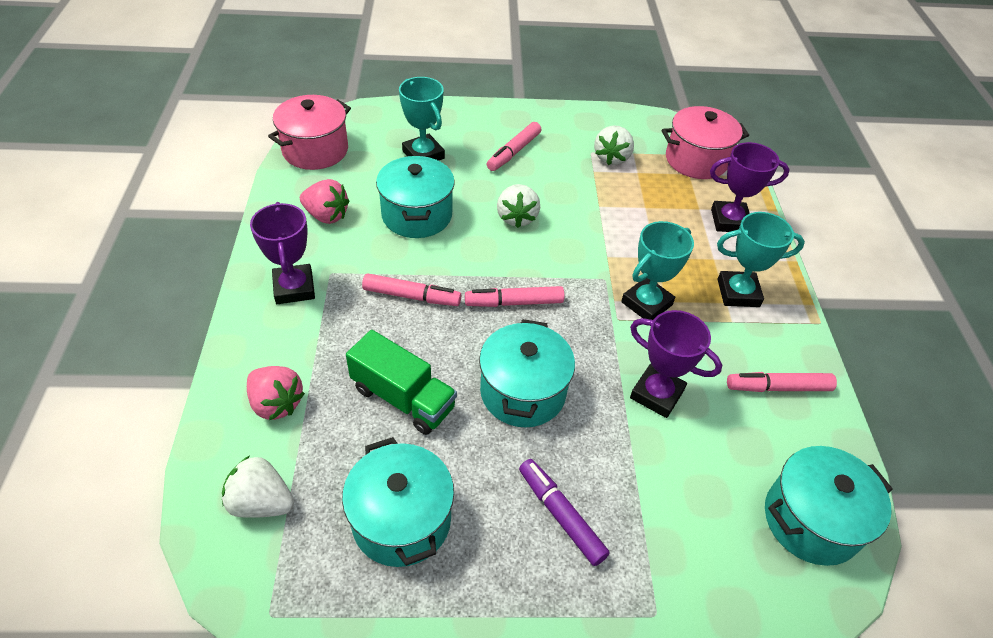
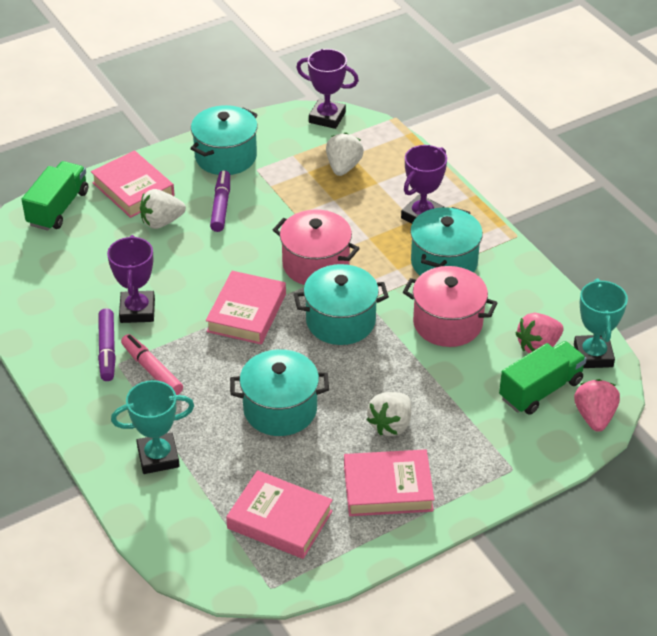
green truck: 1 -> 2
pink book: 0 -> 4
pink marker: 4 -> 1
purple marker: 1 -> 2
turquoise trophy: 3 -> 2

